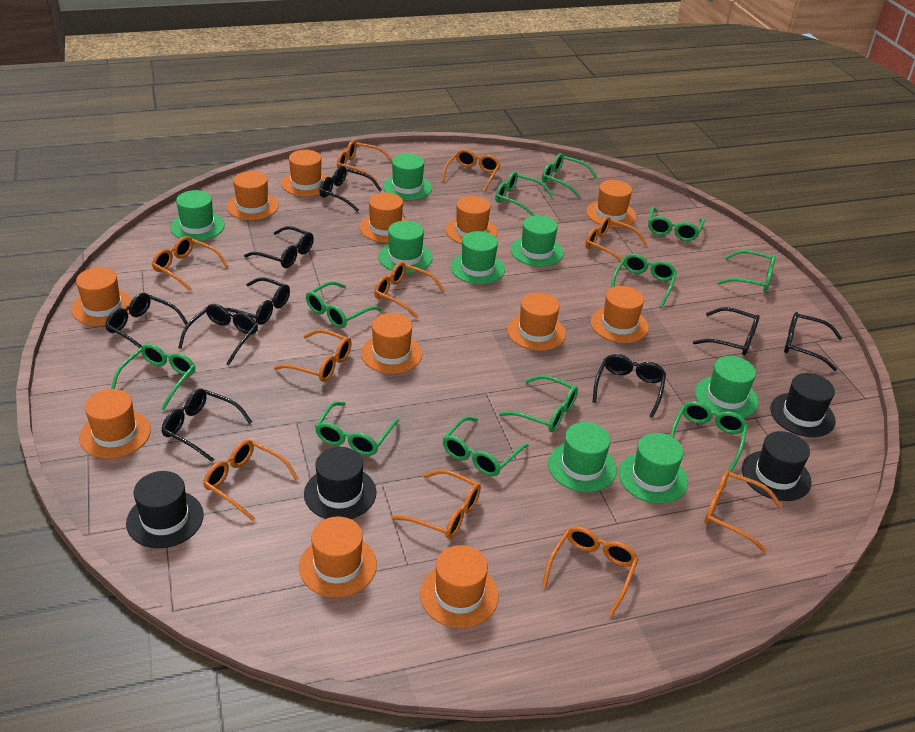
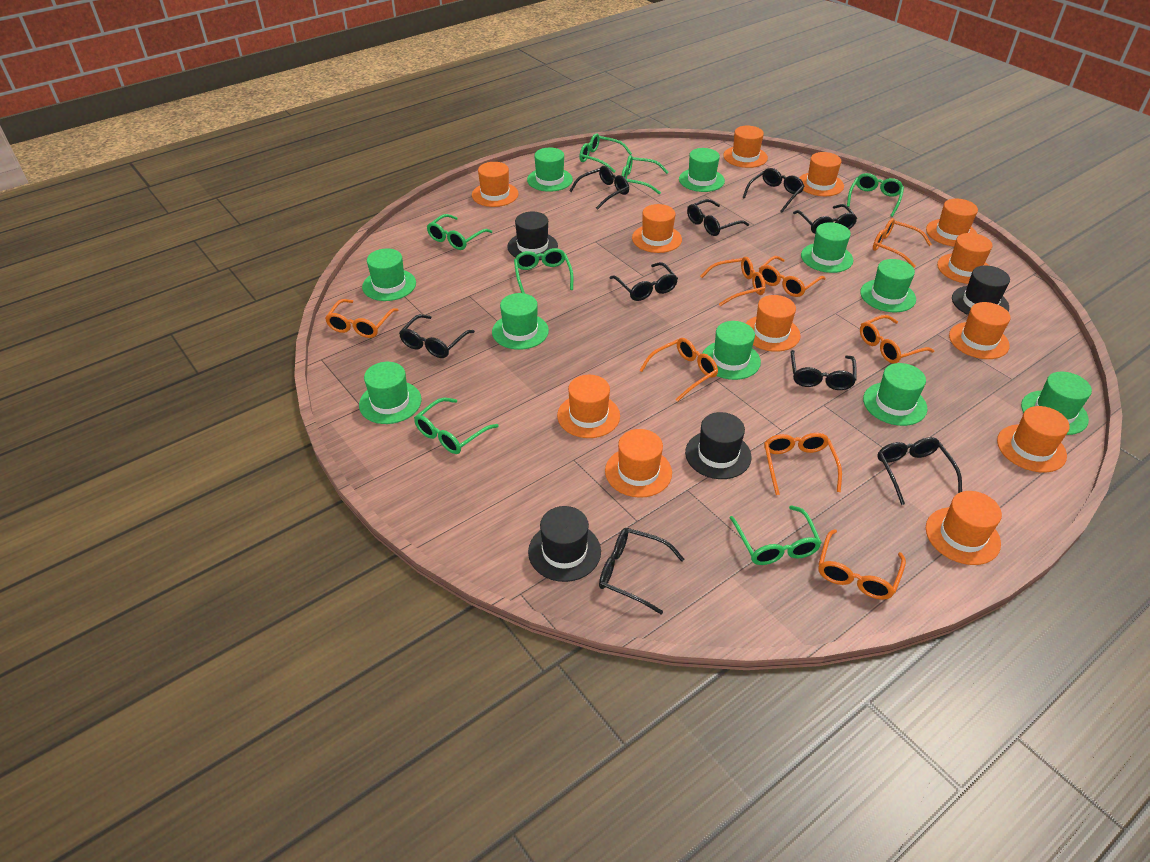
green glasses: 11 -> 7
green hat: 8 -> 10
orange glasses: 10 -> 8

